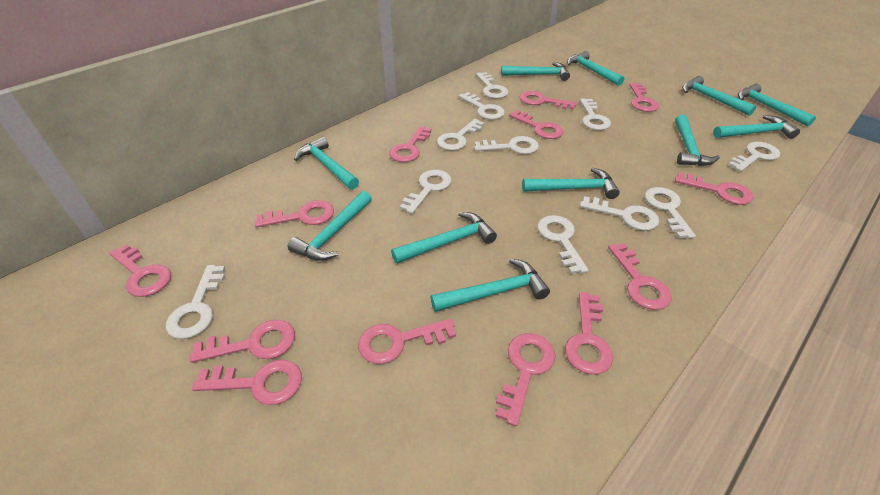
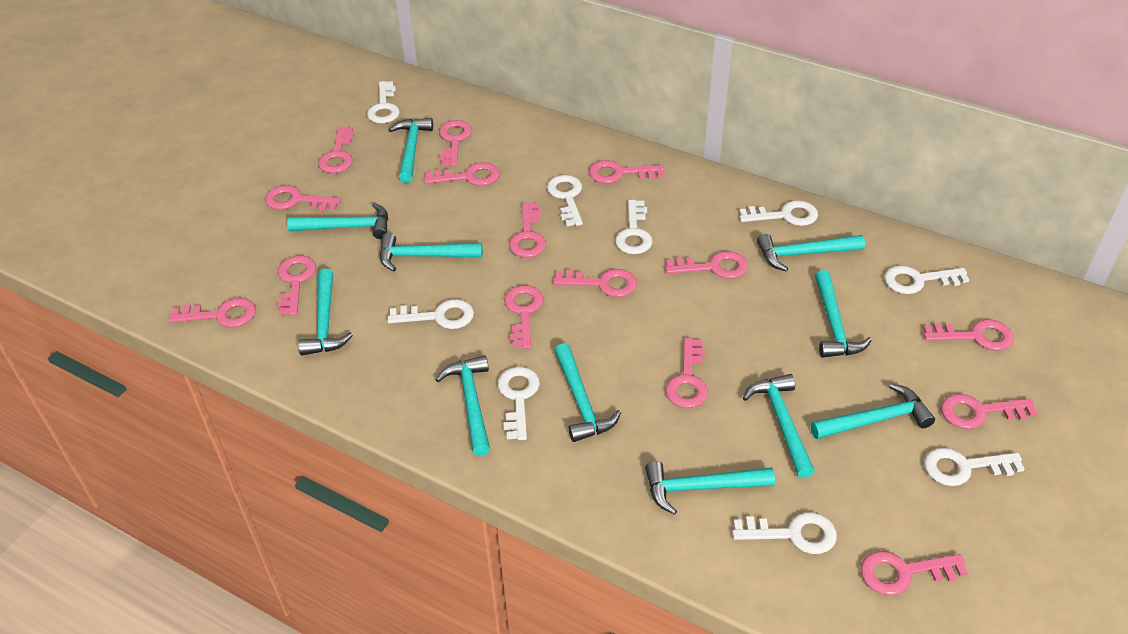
pink key: 13 -> 15
white key: 11 -> 9

